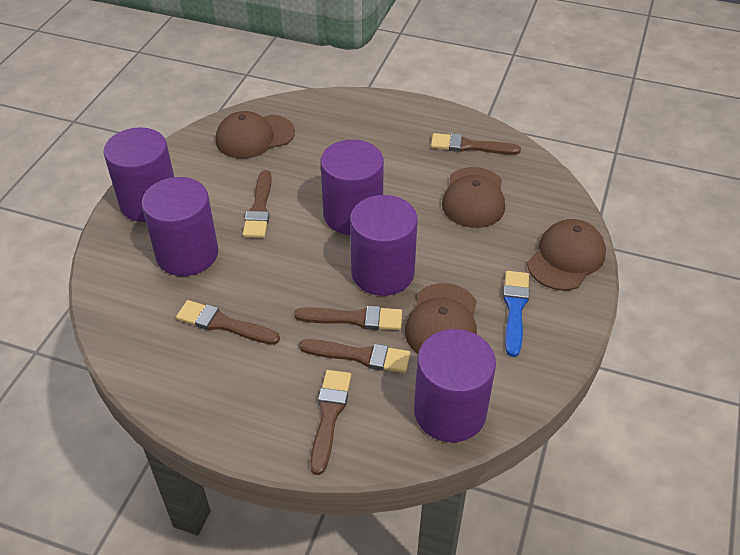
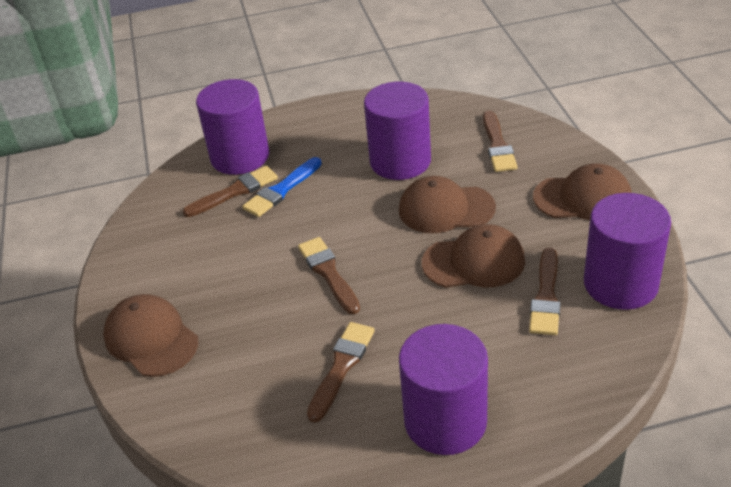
brown brush: 6 -> 5
purple cylinder: 5 -> 4

